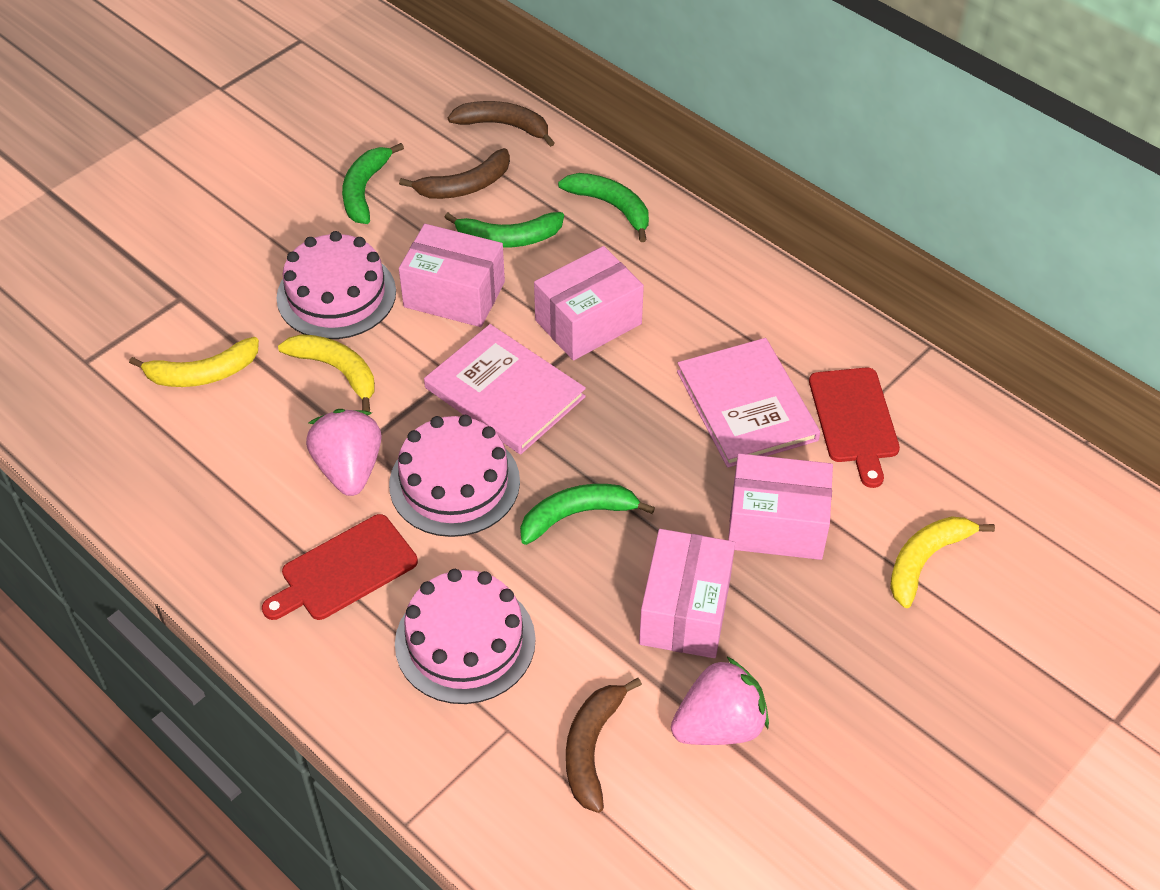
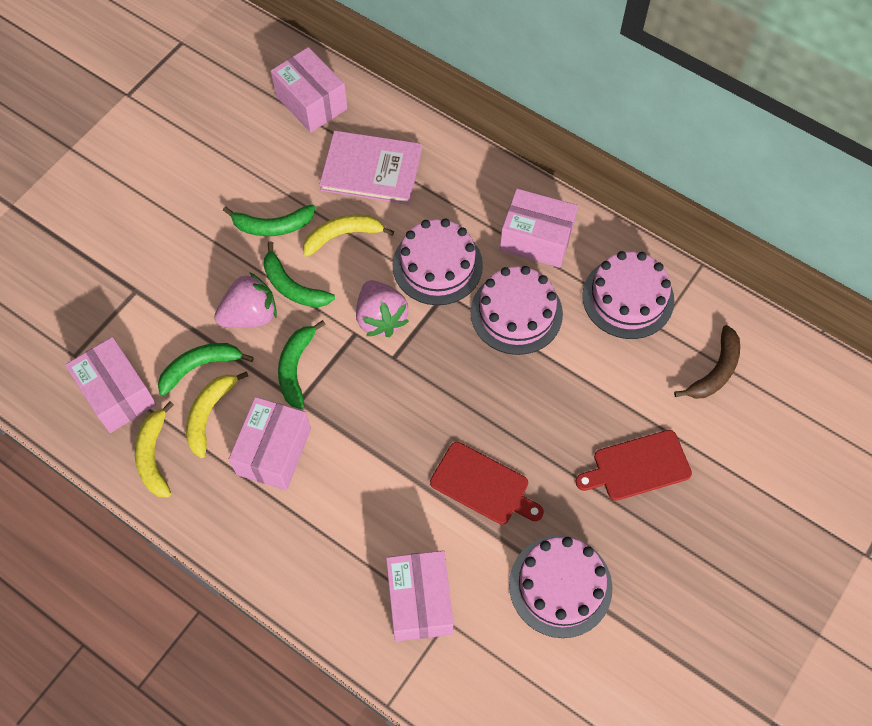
brown banana: 3 -> 1
pink book: 2 -> 1
pink box: 4 -> 5
pink cake: 3 -> 4

